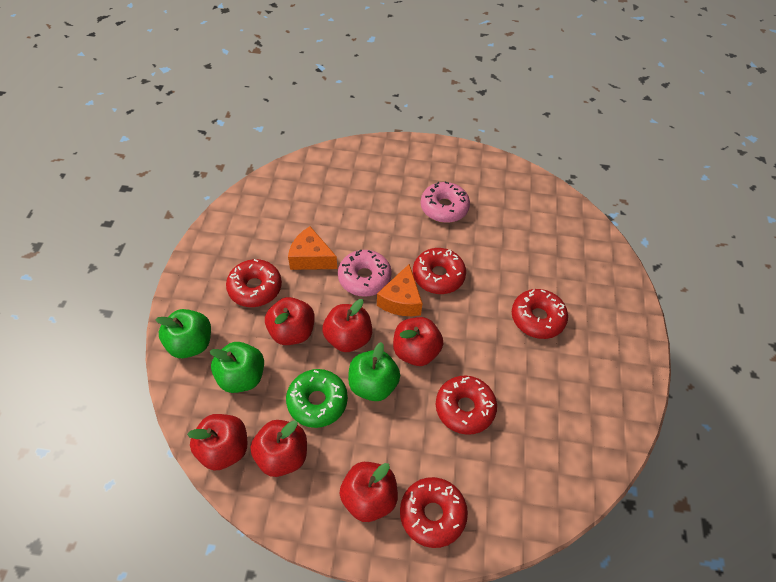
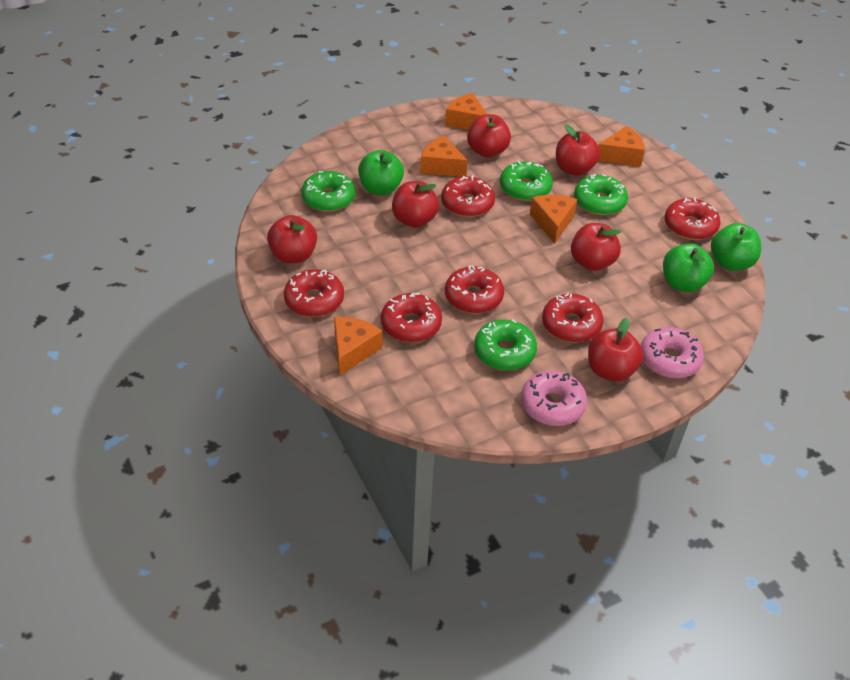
green donut: 1 -> 4
orange cheese: 2 -> 5
red donut: 5 -> 6

